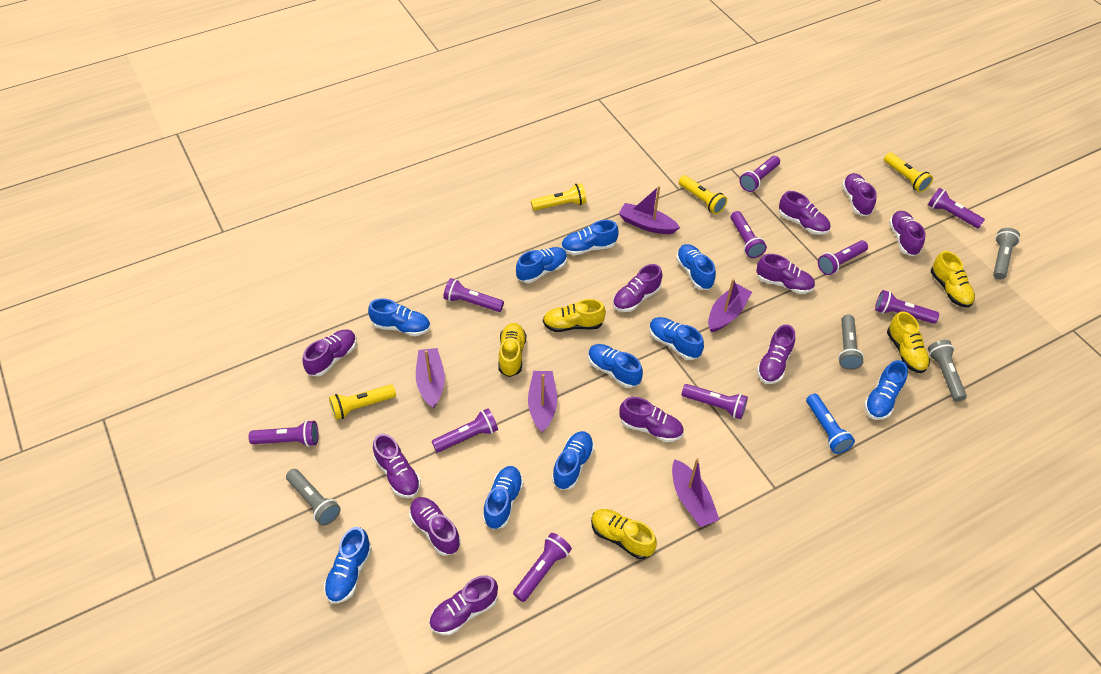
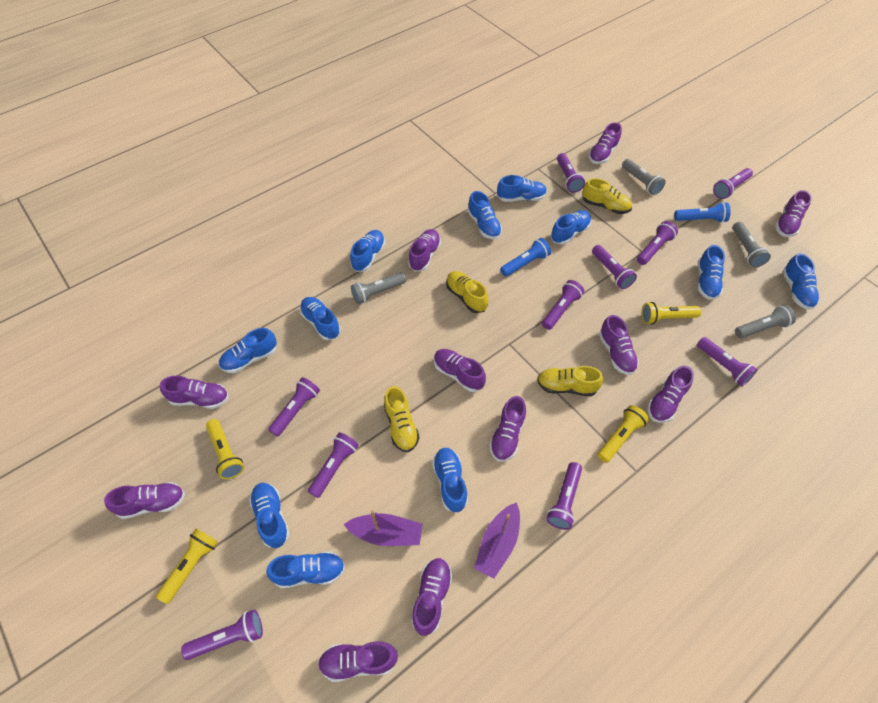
blue flashlight: 1 -> 2
blue shoe: 10 -> 11
purple boat: 5 -> 2
yellow shoe: 5 -> 4

